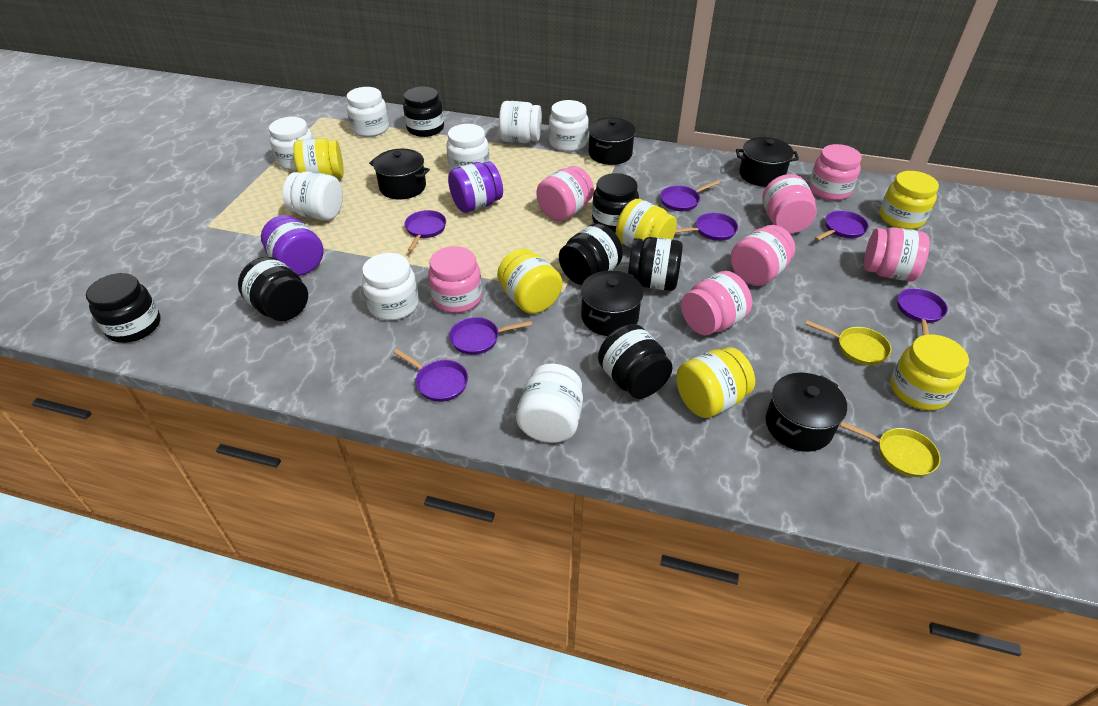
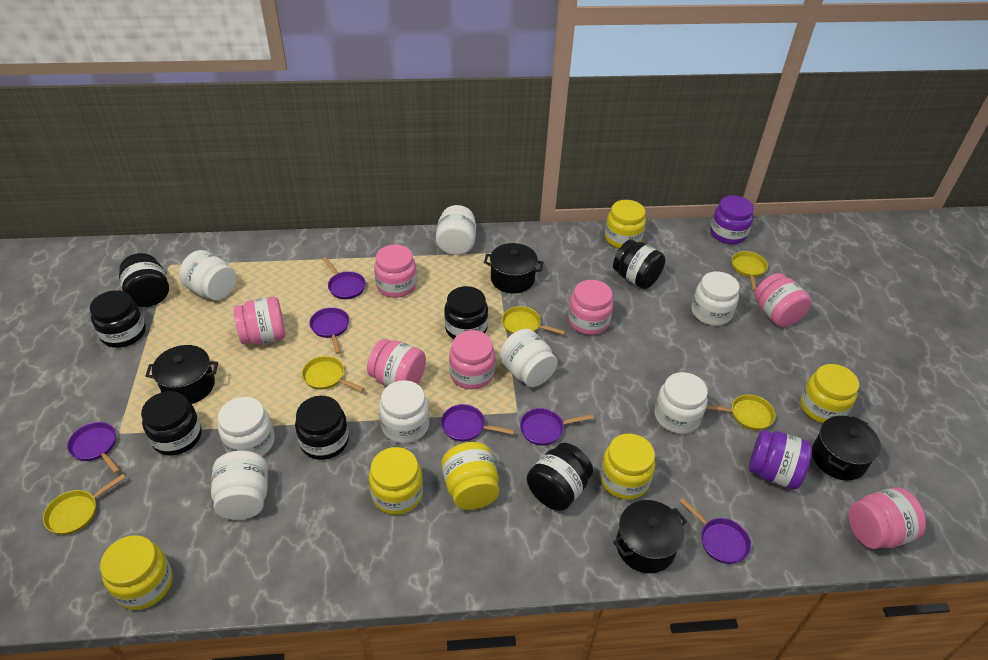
black pot: 5 -> 4
purple pan: 7 -> 6
yellow pan: 2 -> 5

